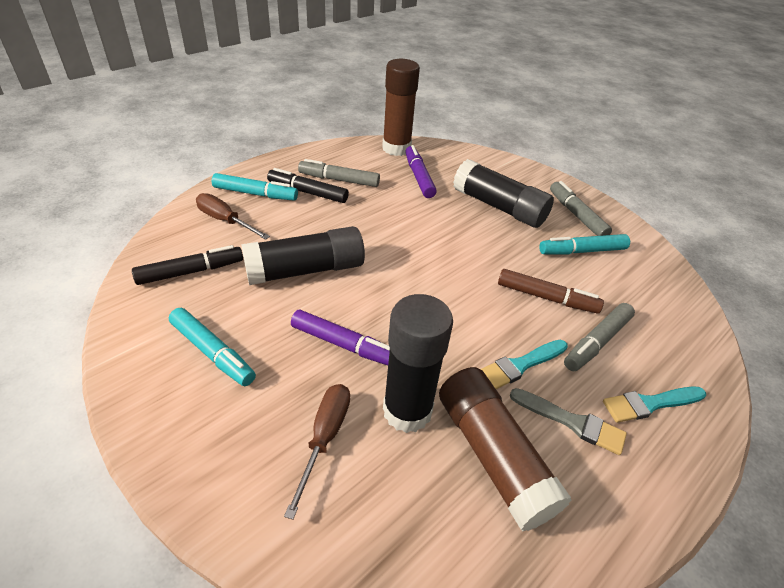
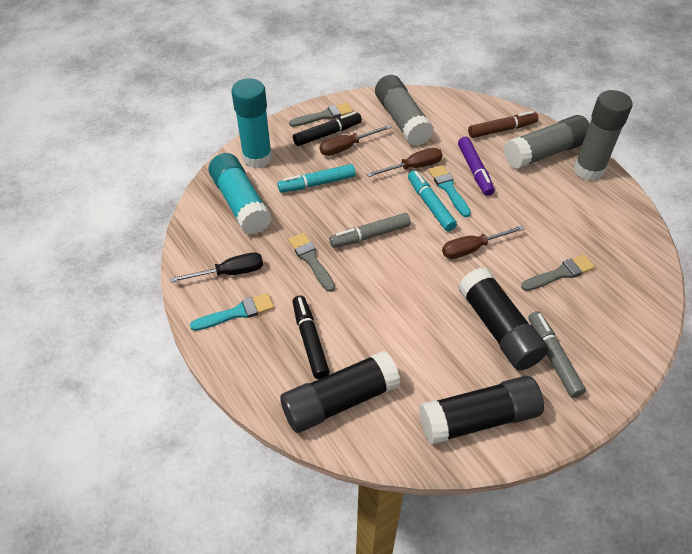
black screwdriver: 0 -> 1
brown glue stick: 2 -> 0
brown screwdriver: 2 -> 3
grey brush: 1 -> 3
grey glue stick: 0 -> 3
grey marker: 3 -> 2
purple marker: 2 -> 1
turquoise glue stick: 0 -> 2
turquoise marker: 3 -> 2

